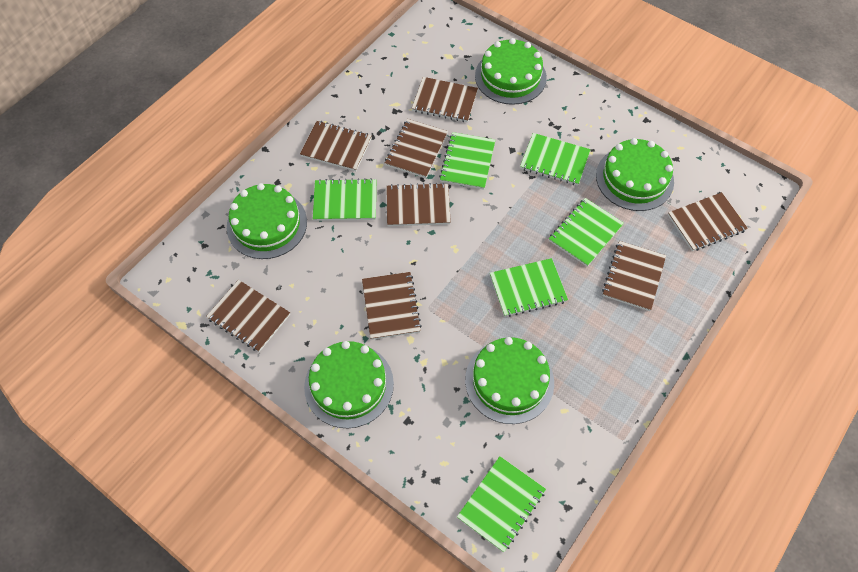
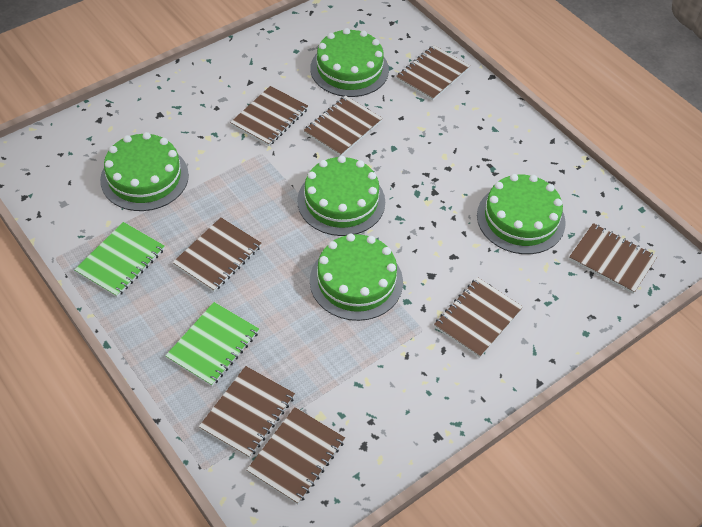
green notebook: 6 -> 2

